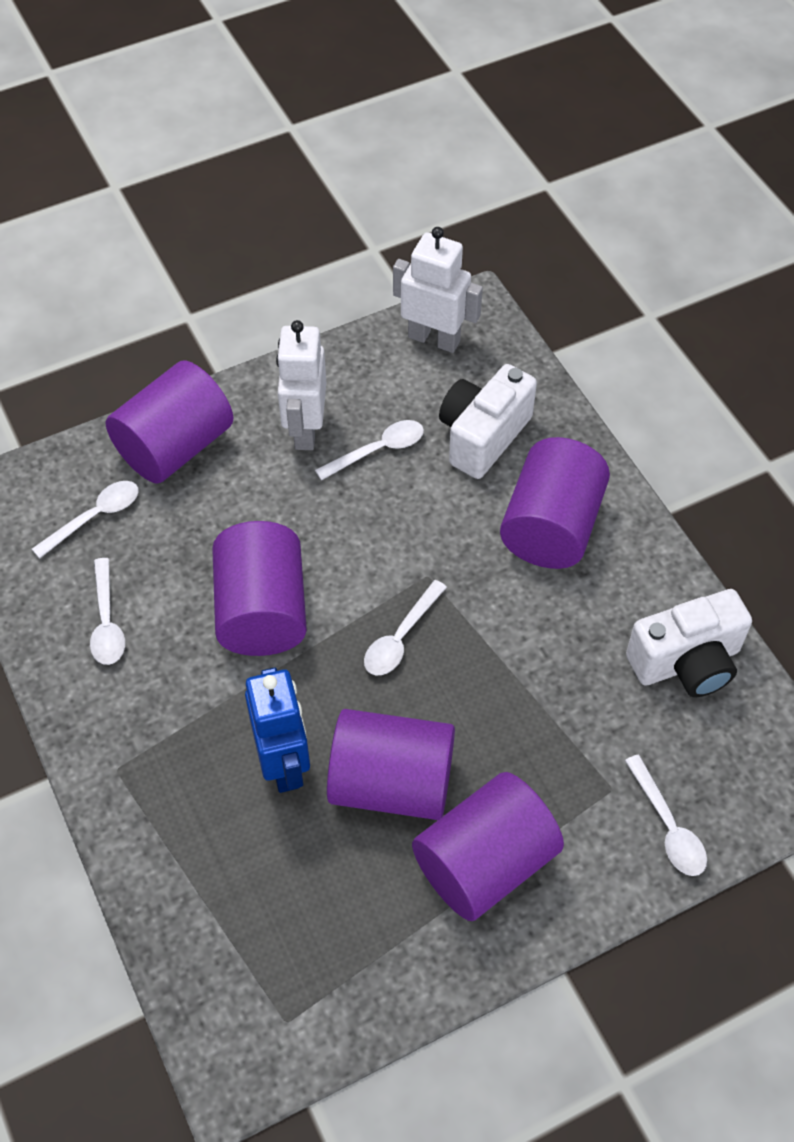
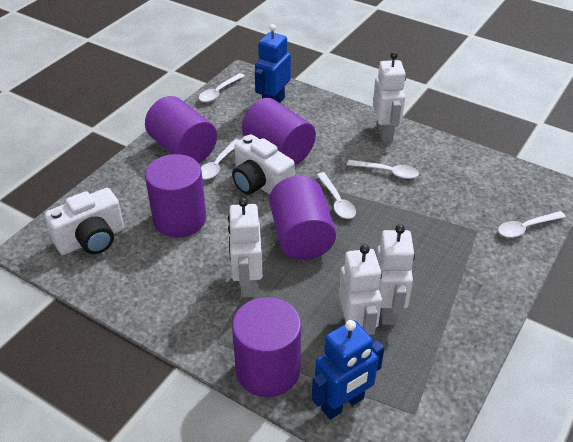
blue robot: 1 -> 2
white robot: 2 -> 4

